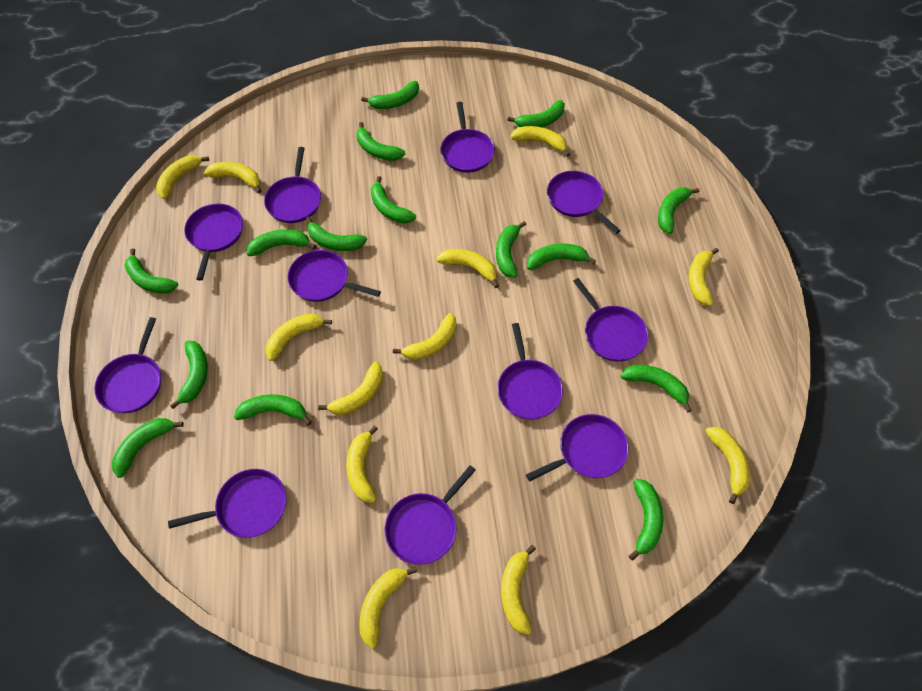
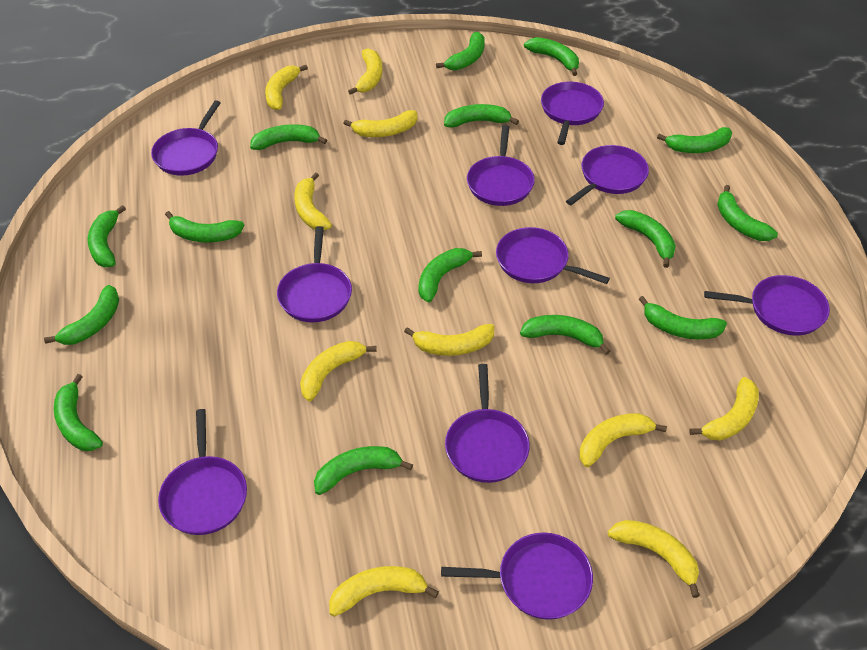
purple pan: 11 -> 10
yellow banana: 12 -> 10

